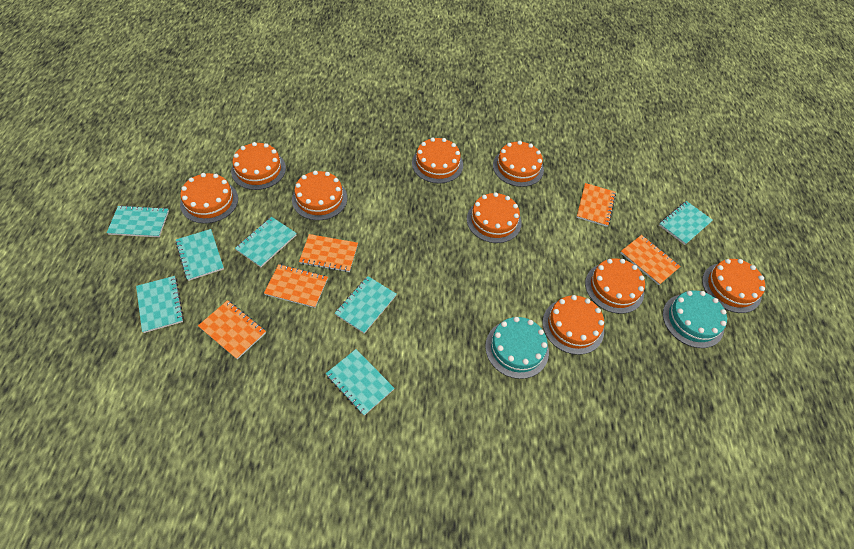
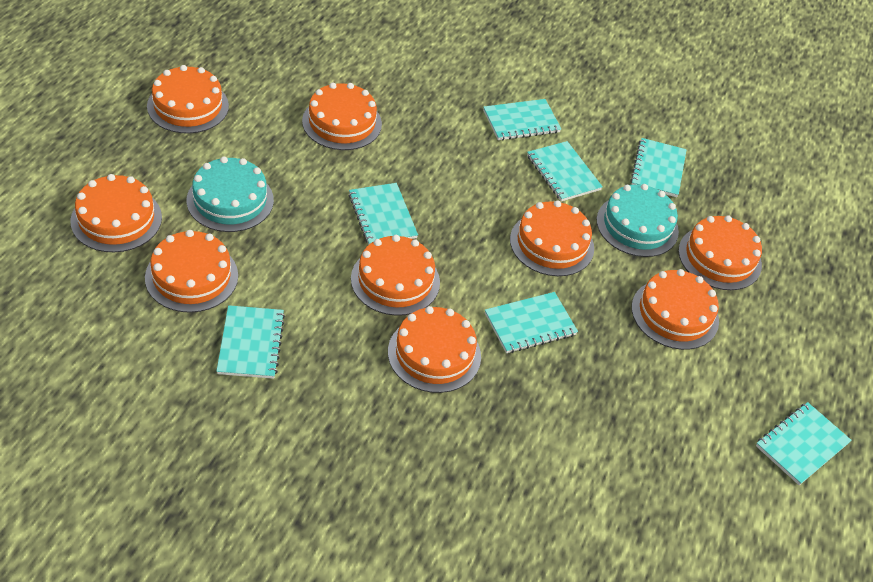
orange notebook: 5 -> 0

